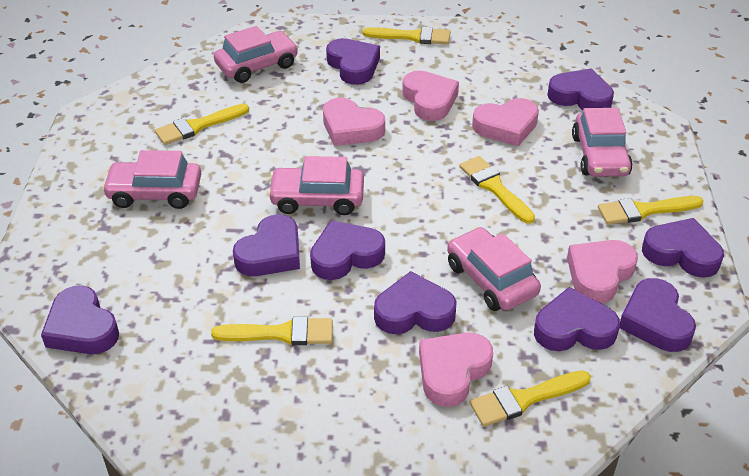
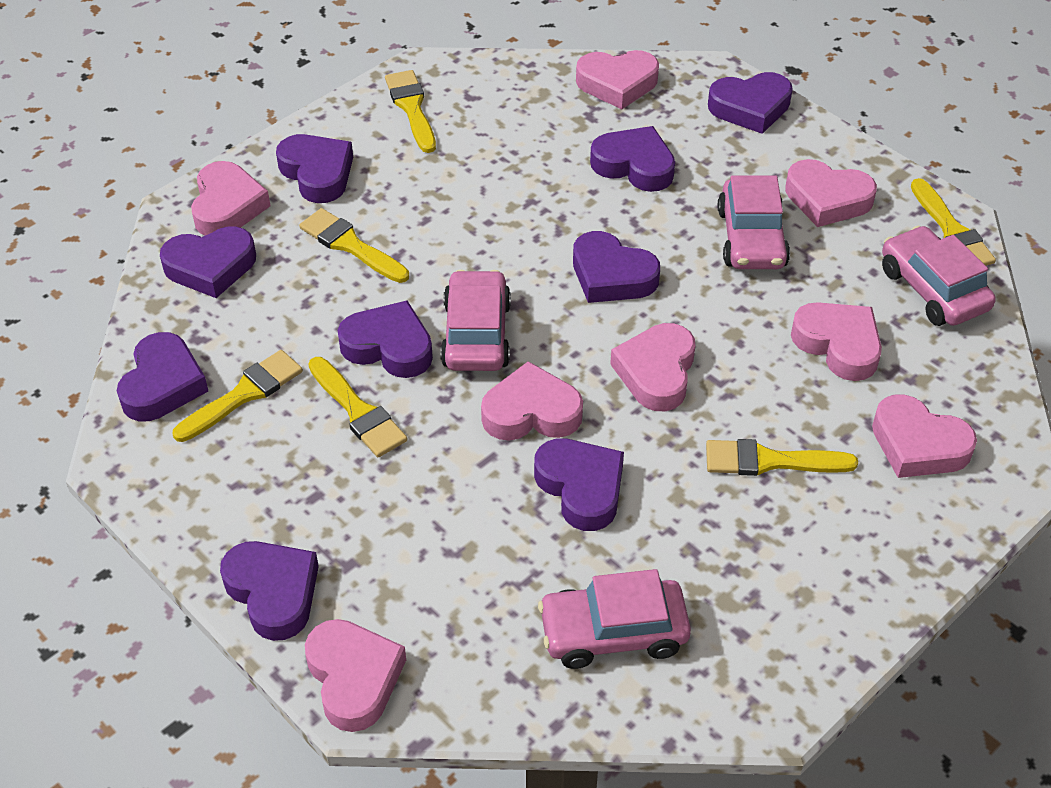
pink car: 5 -> 4
pink heart: 5 -> 8

